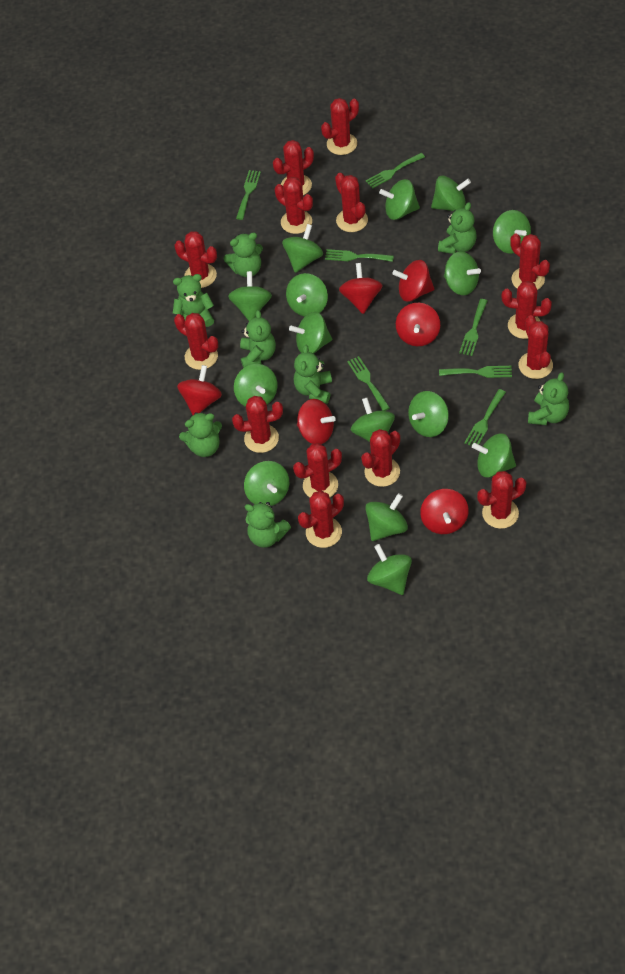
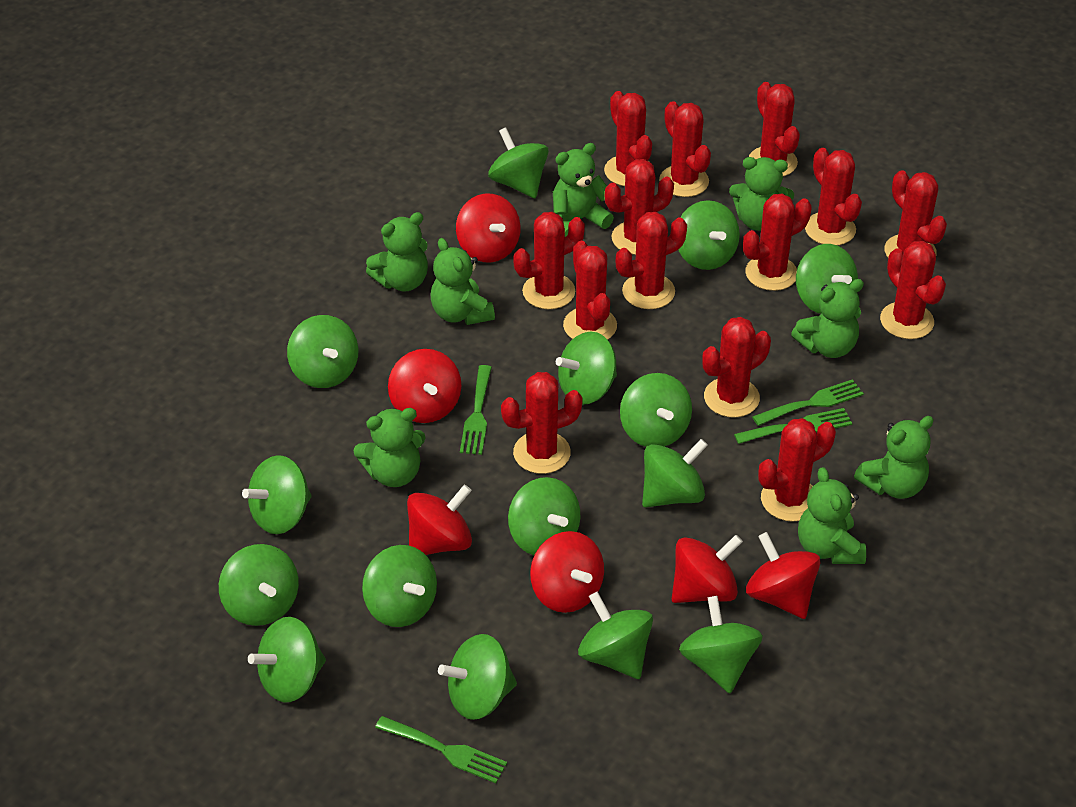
green fork: 7 -> 4

